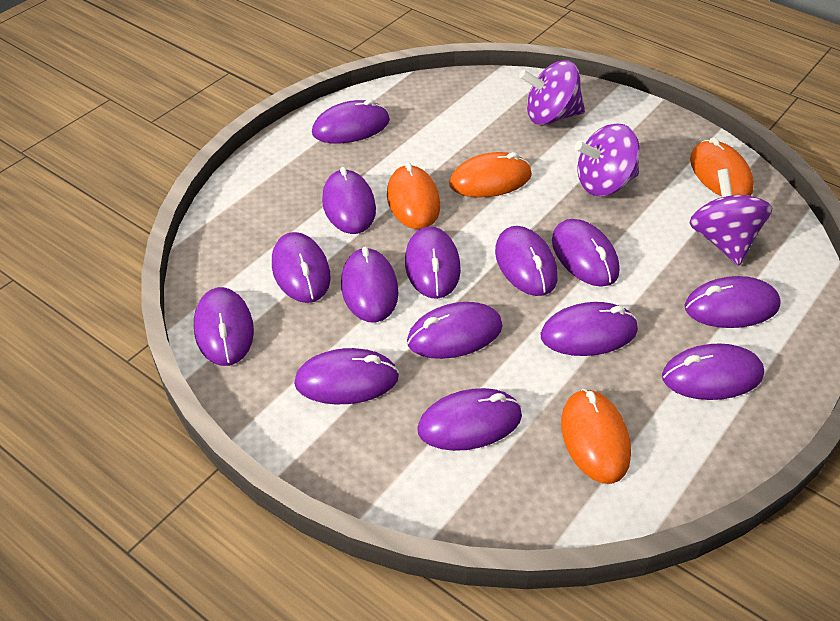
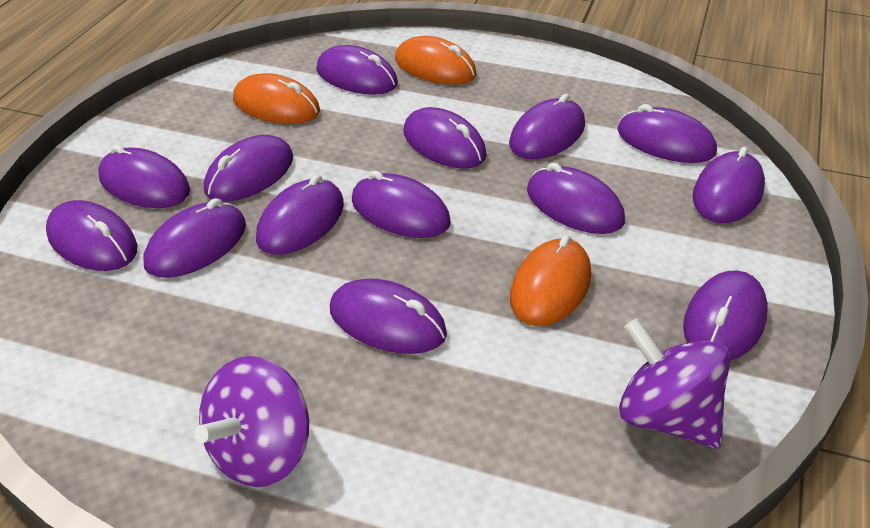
orange mouse: 4 -> 3
purple spinning top: 3 -> 2

